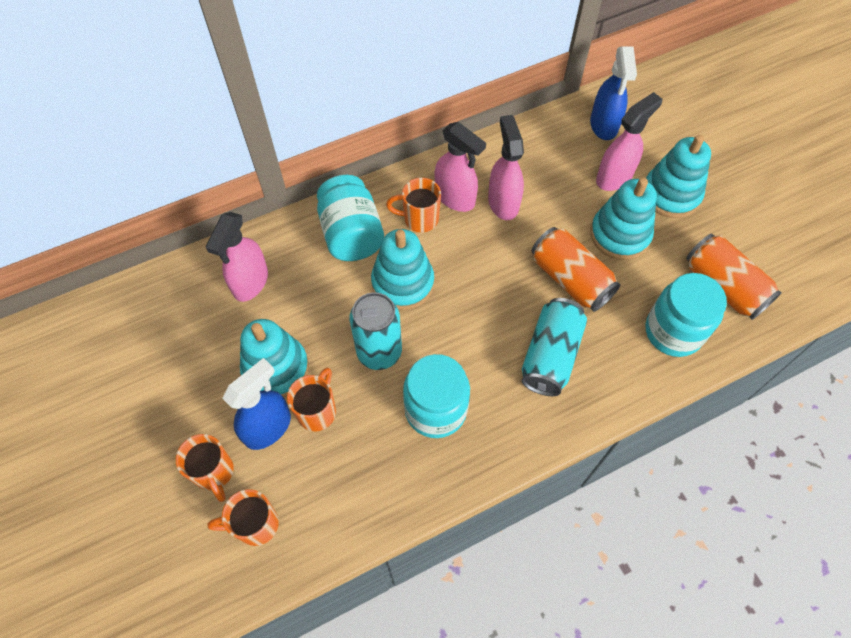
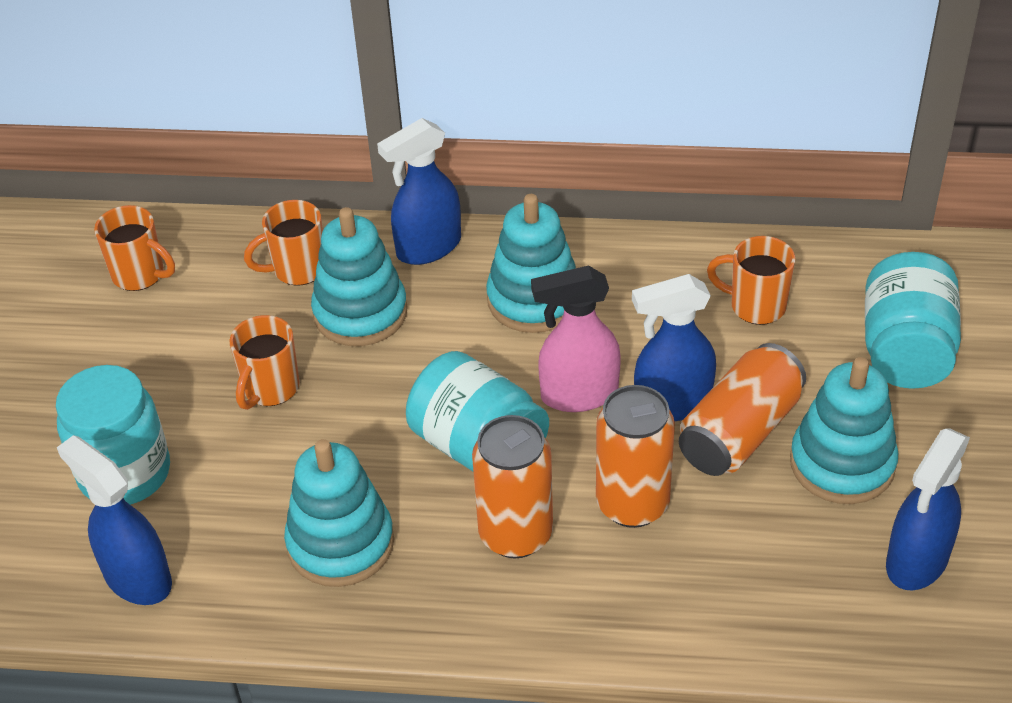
blue spray bottle: 2 -> 4
orange can: 2 -> 3
pink spray bottle: 4 -> 1
turquoise can: 2 -> 0

